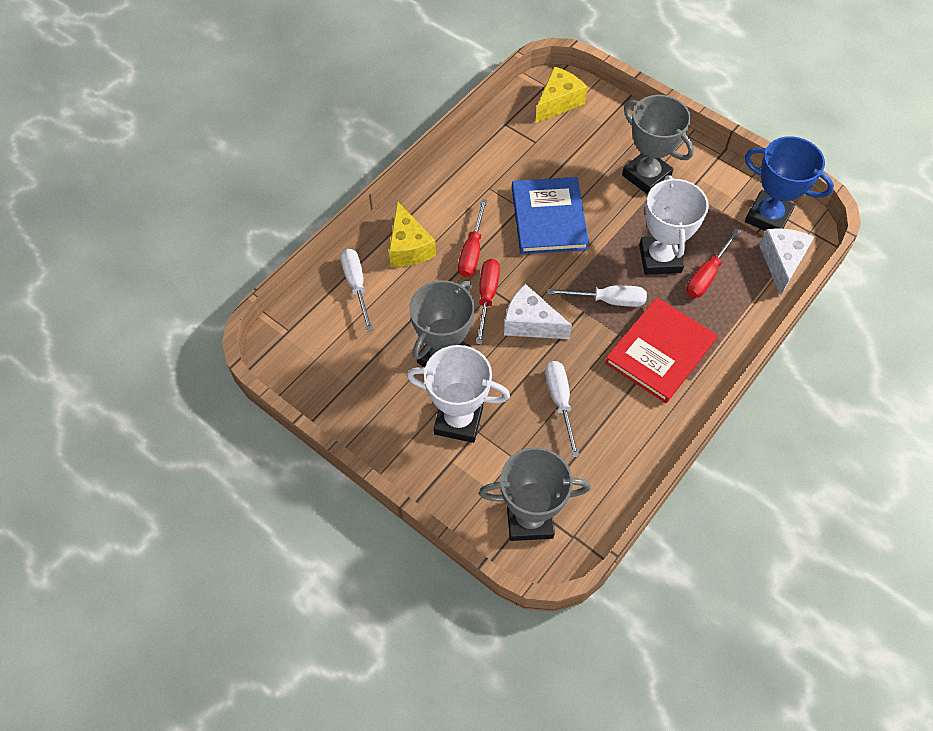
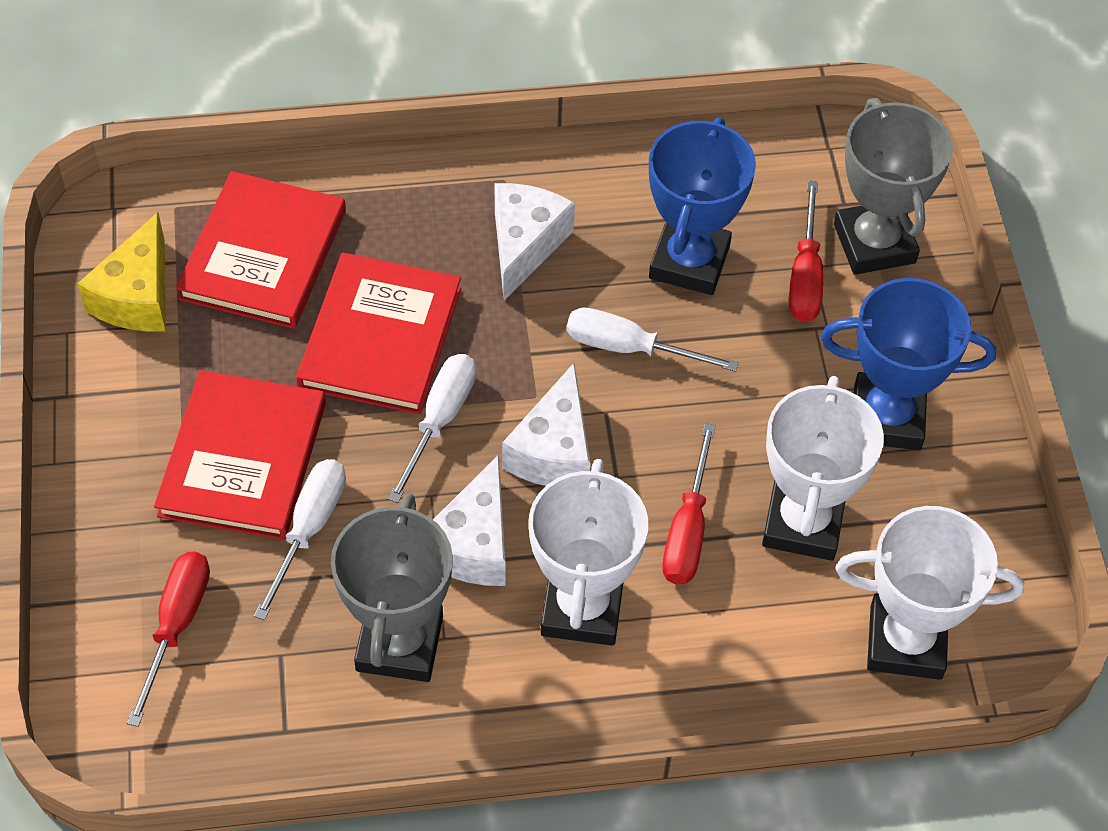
blue book: 1 -> 0
blue trophy: 1 -> 2
grey trophy: 3 -> 2
red book: 1 -> 3
white cheese: 2 -> 3
white trophy: 2 -> 3
yellow cheese: 2 -> 1

